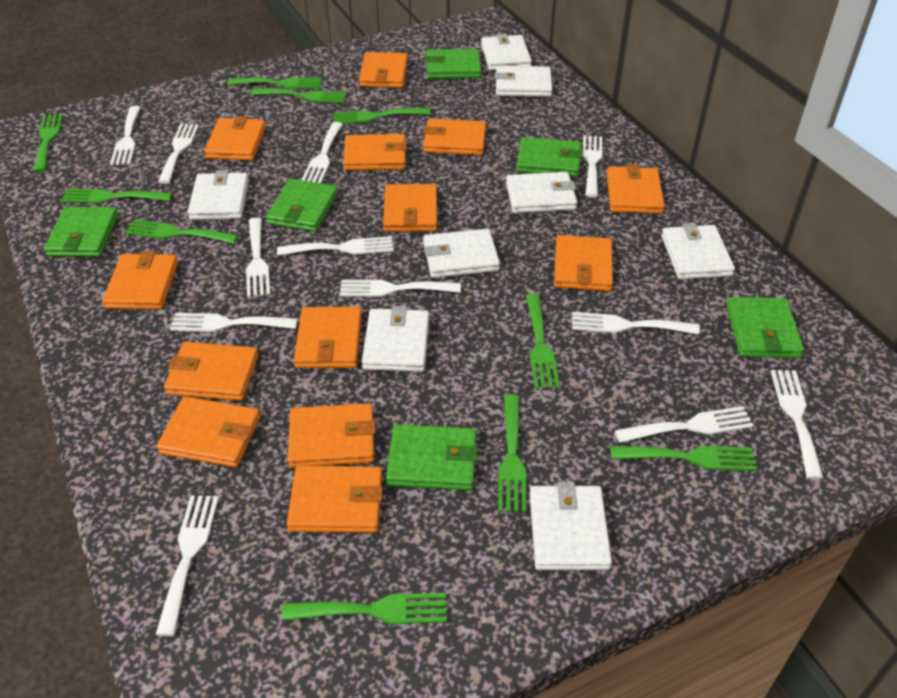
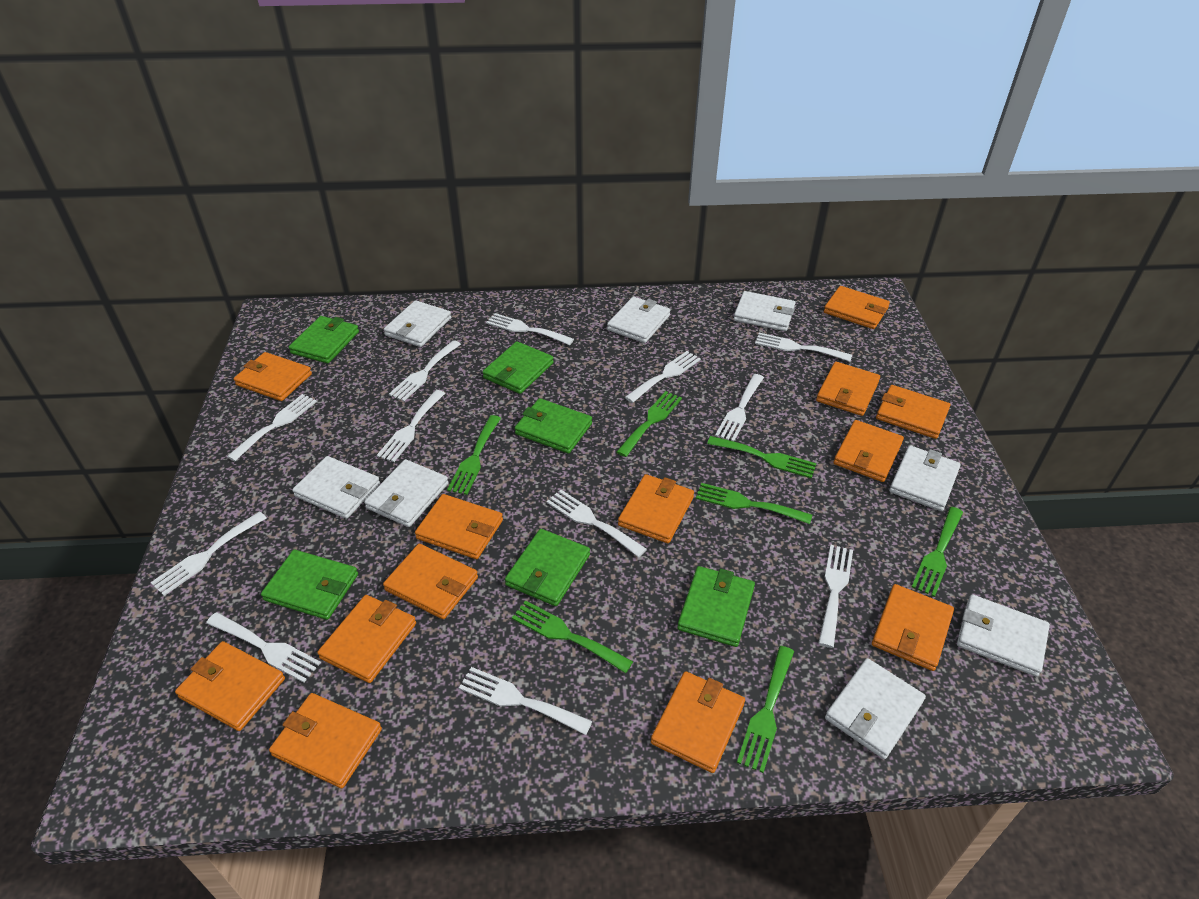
green fork: 10 -> 7

